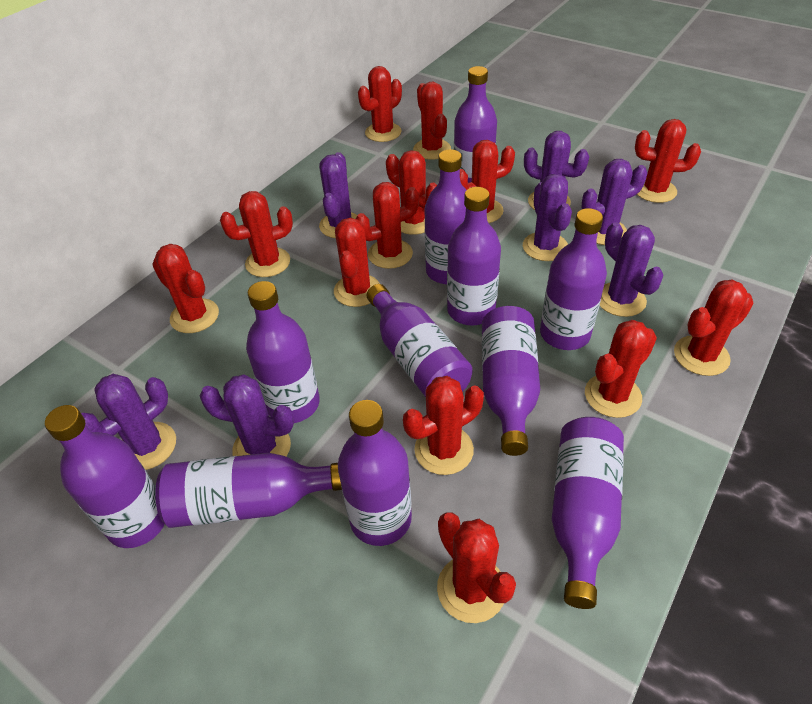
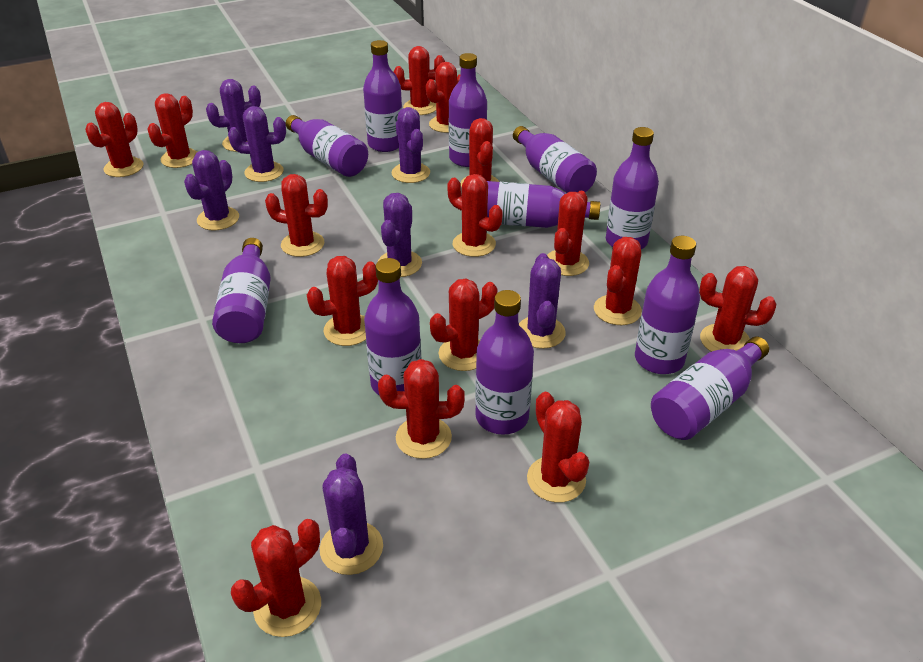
red cactus: 13 -> 15

